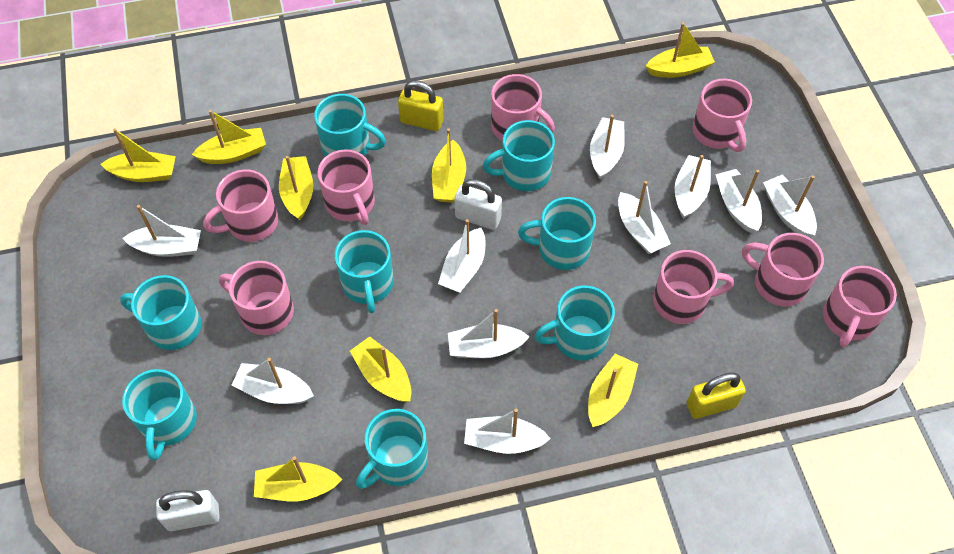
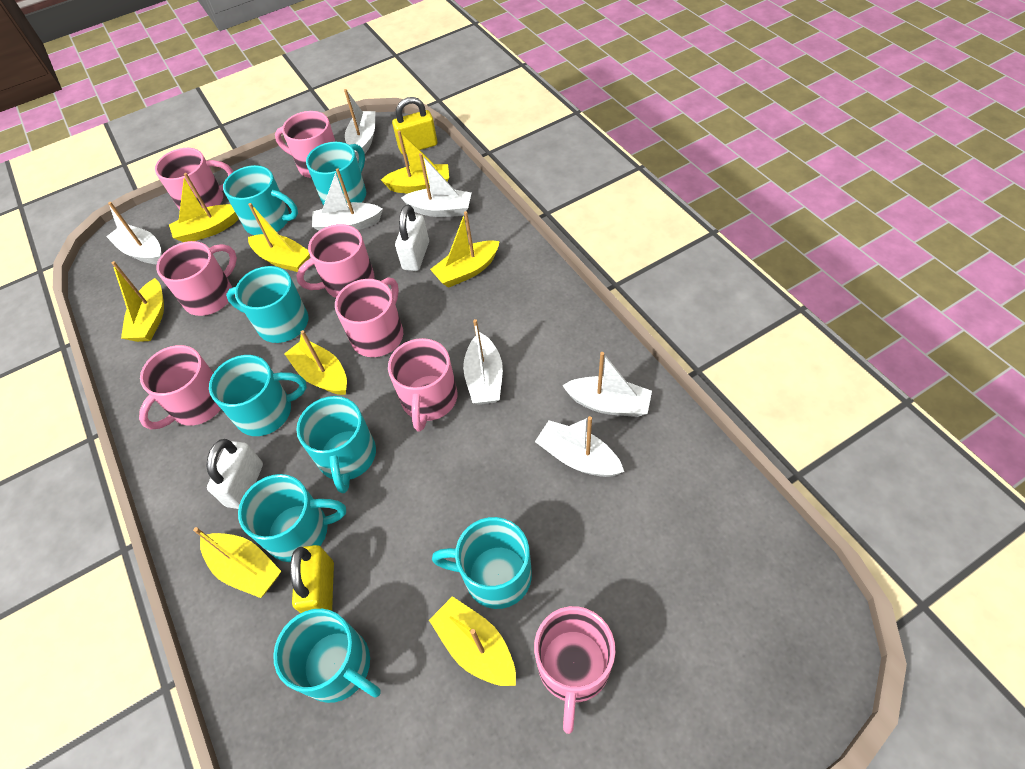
white boat: 10 -> 7

